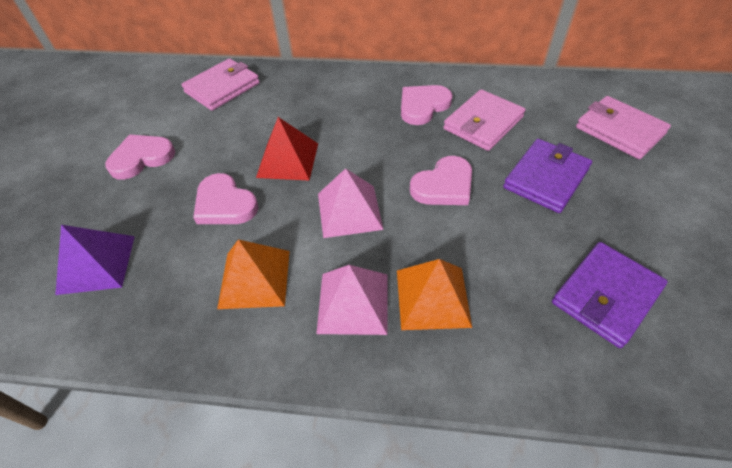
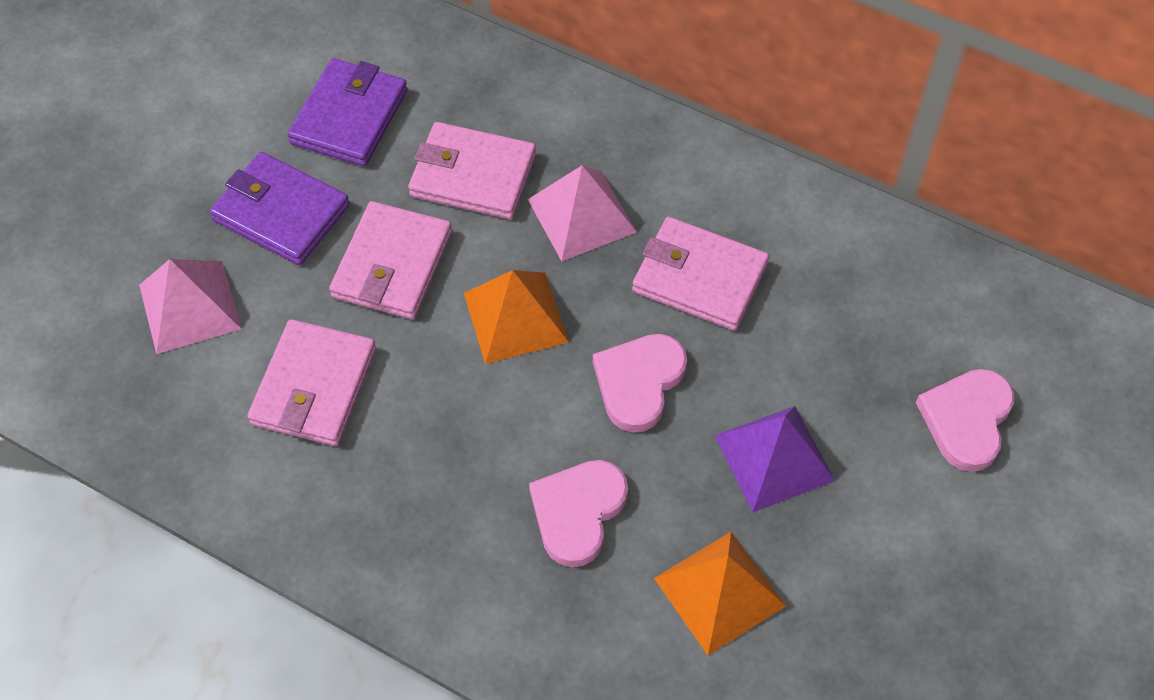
pink heart: 4 -> 3
pink wallet: 3 -> 4
red pyramid: 1 -> 0

